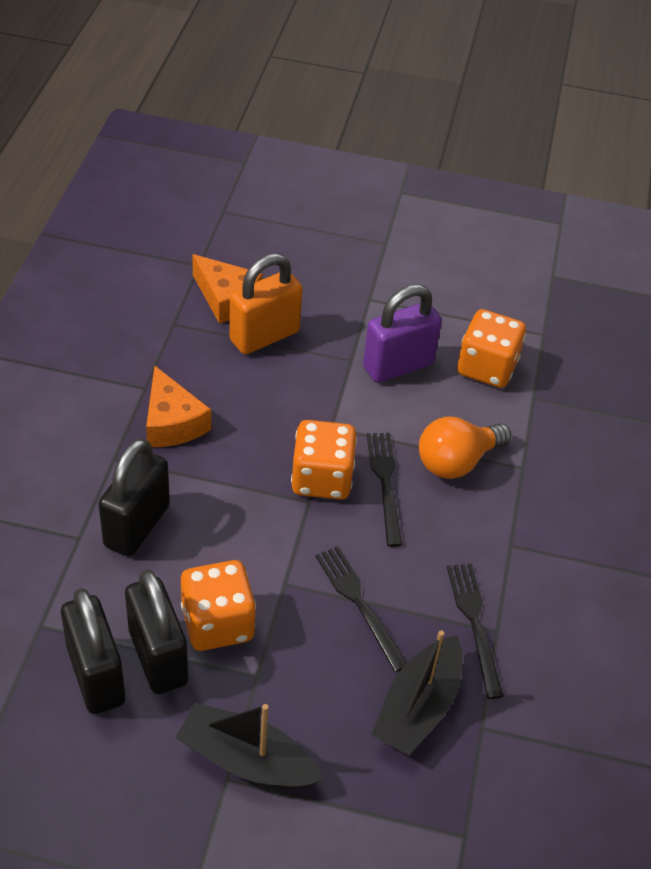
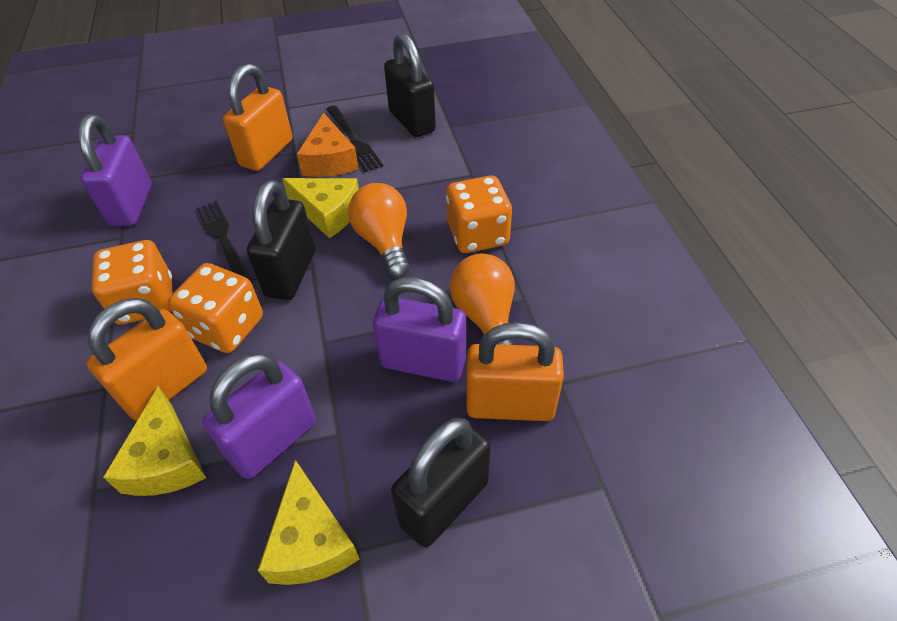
black boat: 2 -> 0
black fork: 3 -> 2
orange cheese: 2 -> 1
orange light bulb: 1 -> 2
orange padlock: 1 -> 3
purple padlock: 1 -> 3
yellow cheese: 0 -> 3

